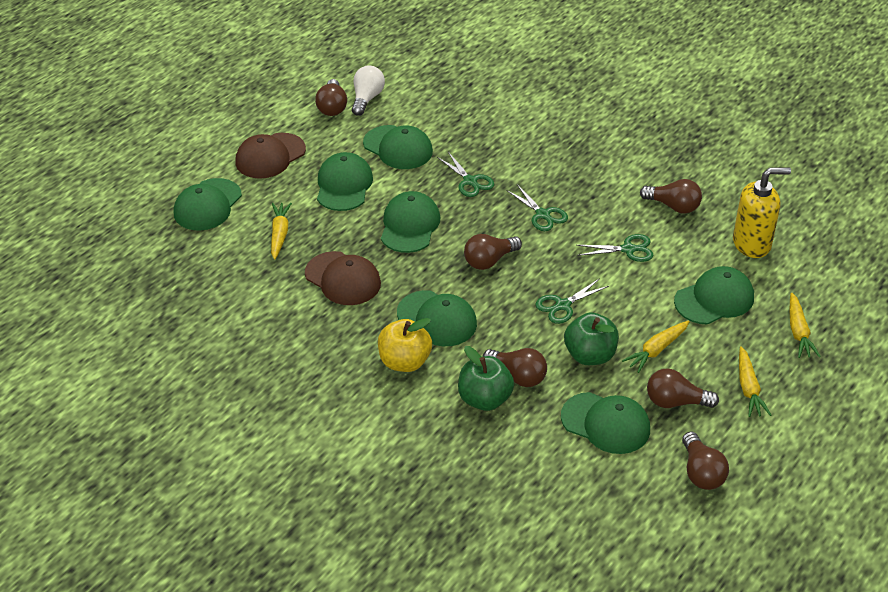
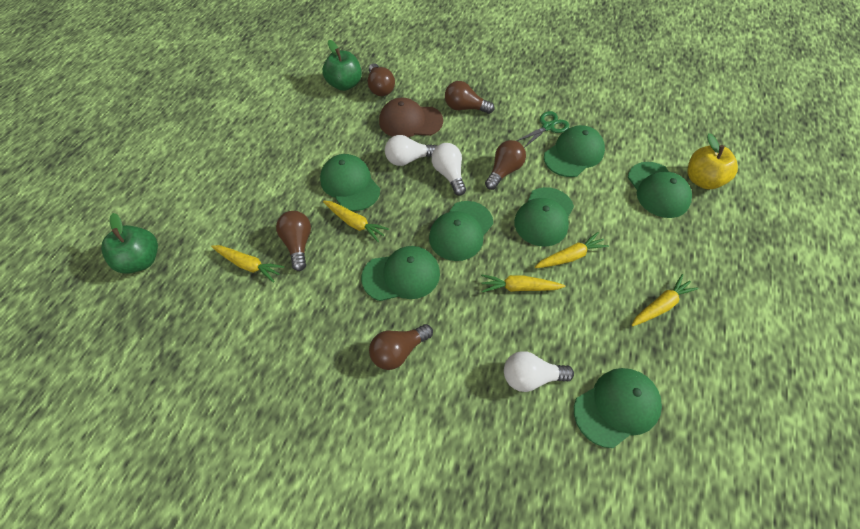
brown cap: 2 -> 1
brown light bulb: 6 -> 5
green scissors: 4 -> 1
white light bulb: 1 -> 3
yellow carrot: 4 -> 5
yellow soap dispenser: 1 -> 0

